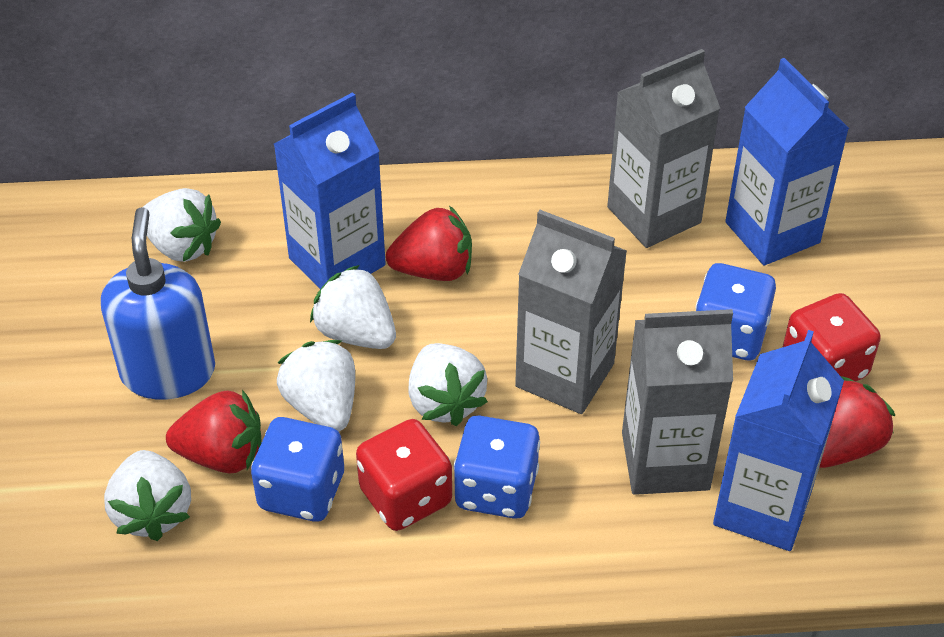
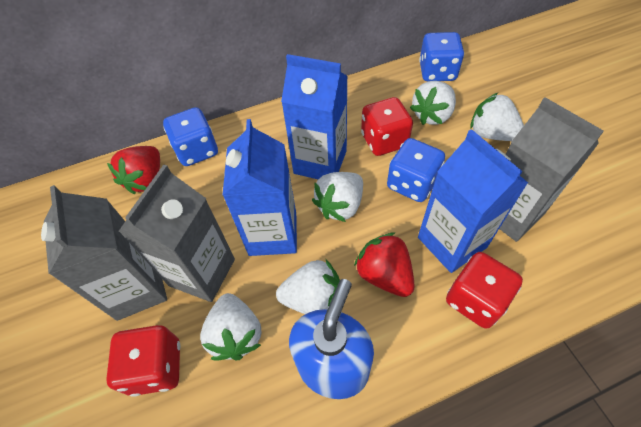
red dice: 2 -> 3
red strawberry: 3 -> 2

